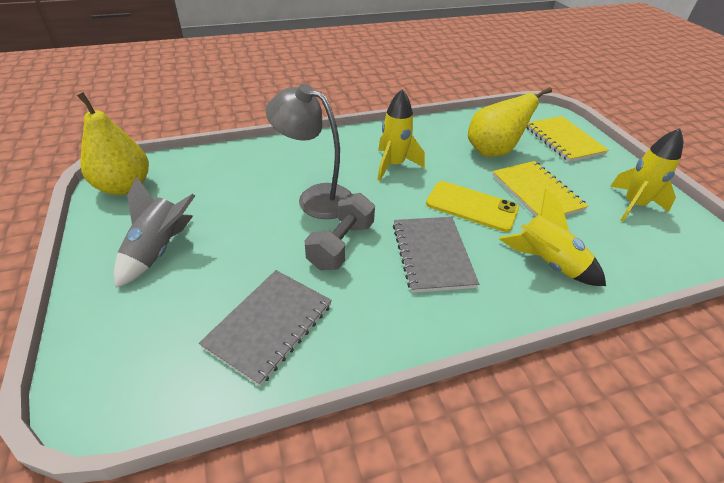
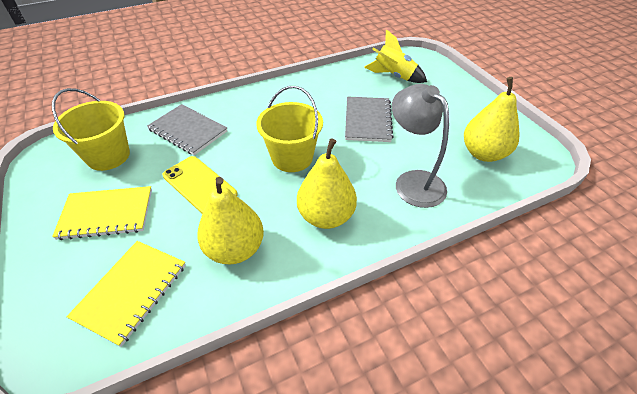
grey dumbbell: 1 -> 0
grey rocket: 1 -> 0
yellow bucket: 0 -> 2
yellow pear: 2 -> 3
yellow rocket: 3 -> 1

